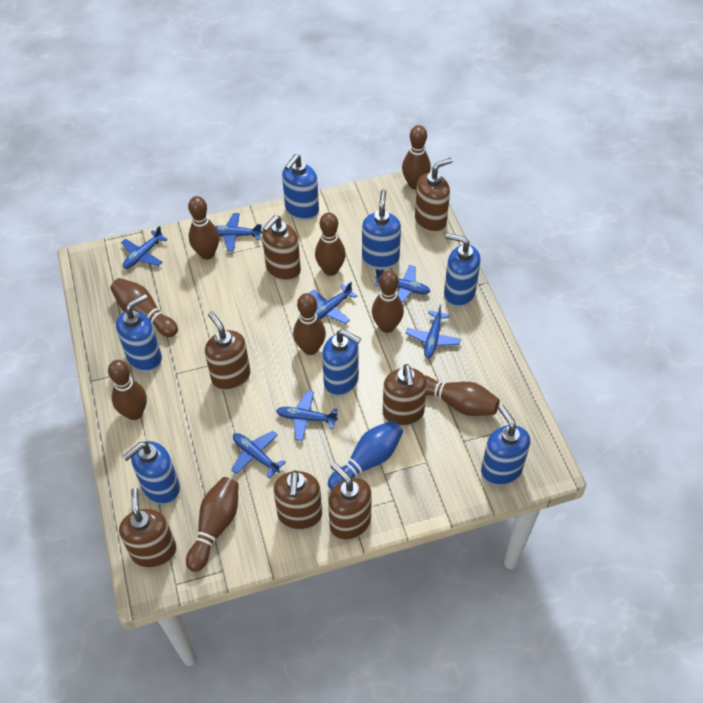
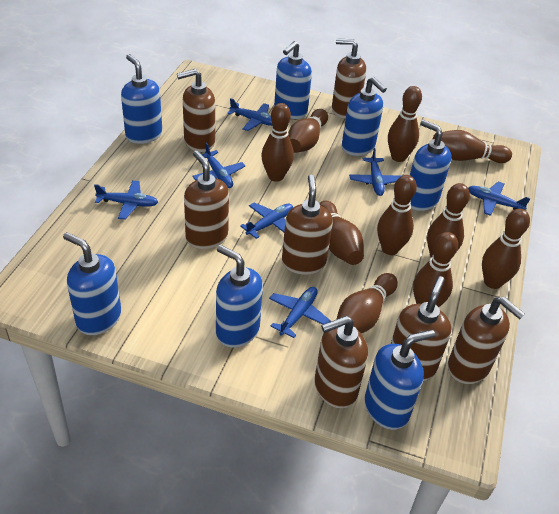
blue bowling pin: 1 -> 0
brown bowling pin: 9 -> 10

